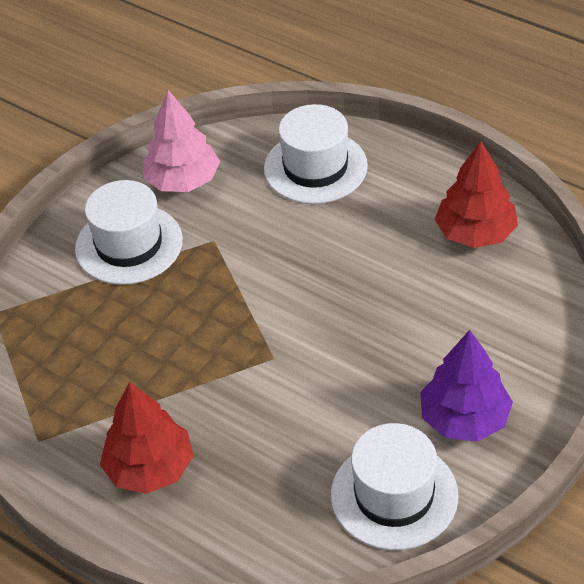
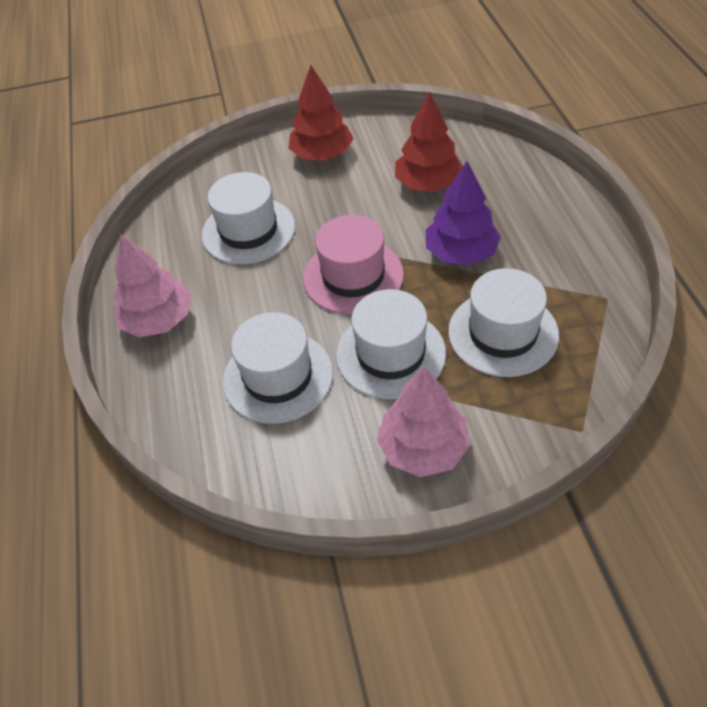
pink hat: 0 -> 1
pink tree: 1 -> 2
white hat: 3 -> 4

